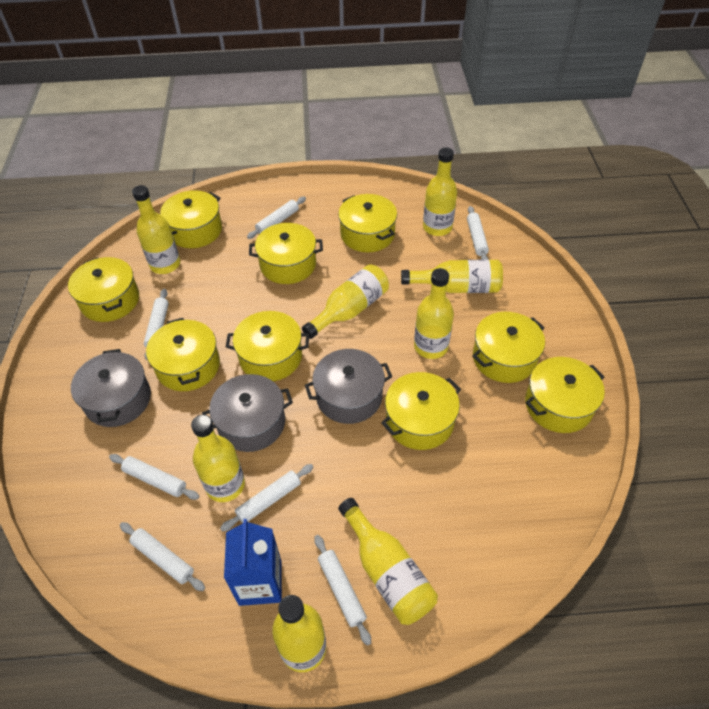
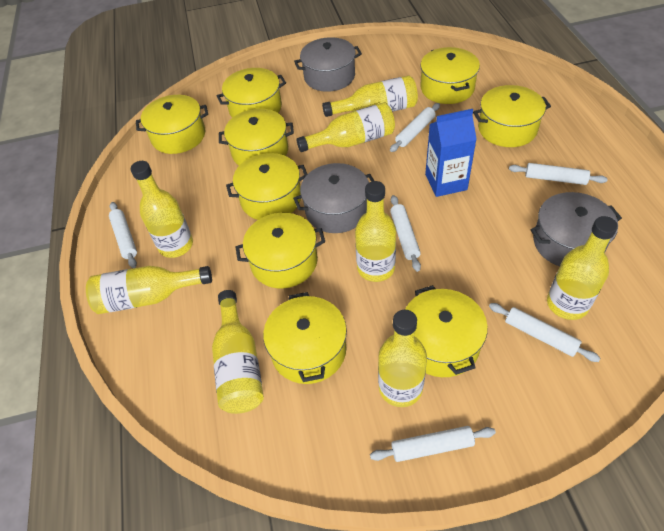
white rolling pin: 7 -> 6

